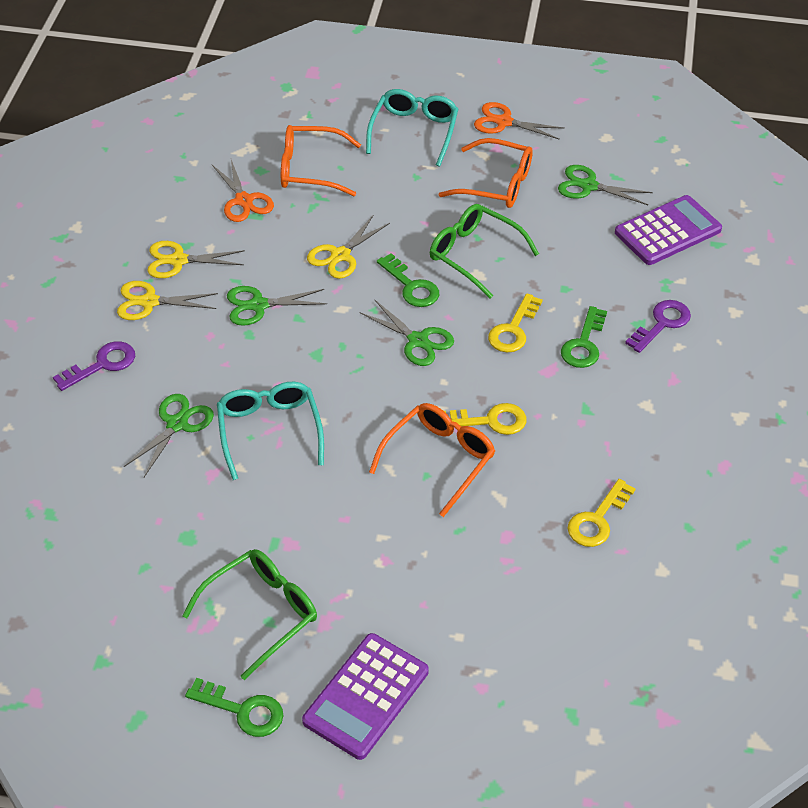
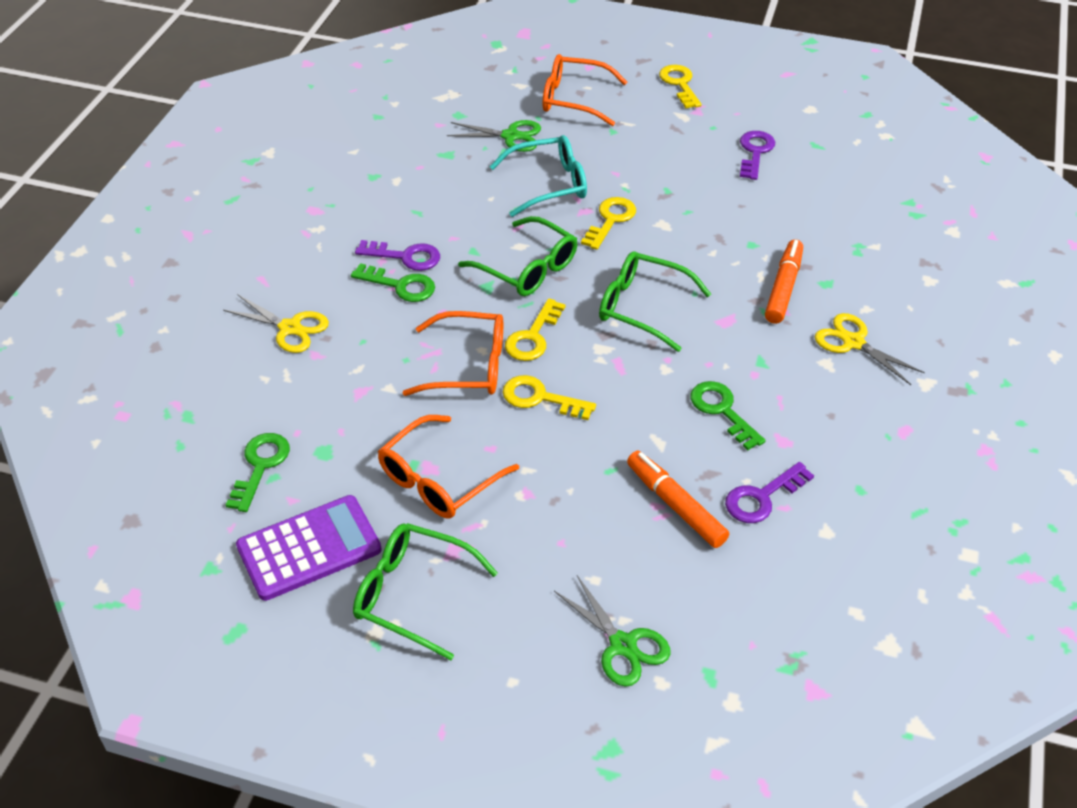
green glasses: 2 -> 3
green scissors: 4 -> 2
orange marker: 0 -> 2
orange scissors: 2 -> 0
purple calculator: 2 -> 1
purple key: 2 -> 3
turquoise glasses: 2 -> 1
yellow key: 3 -> 4
yellow scissors: 3 -> 2

